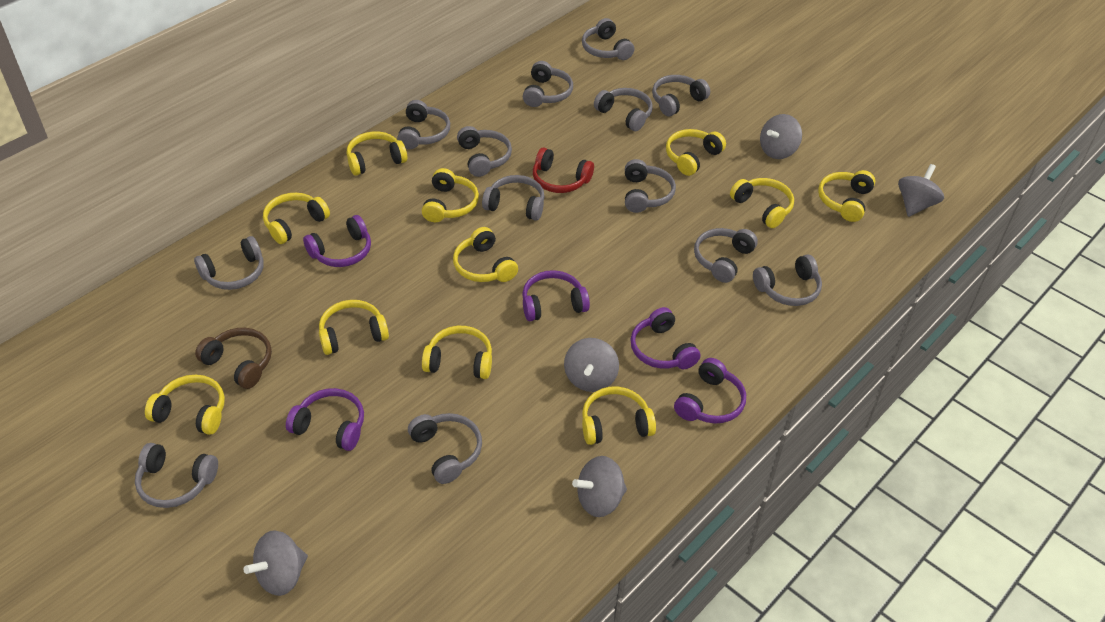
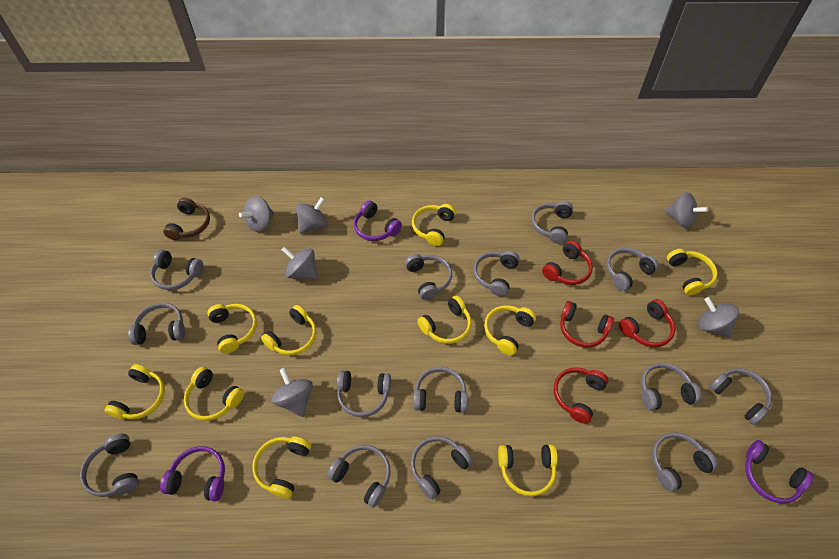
grey headphones: 13 -> 14
grey spinning top: 5 -> 6
purple headphones: 5 -> 3
red headphones: 1 -> 4
yellow headphones: 11 -> 10

